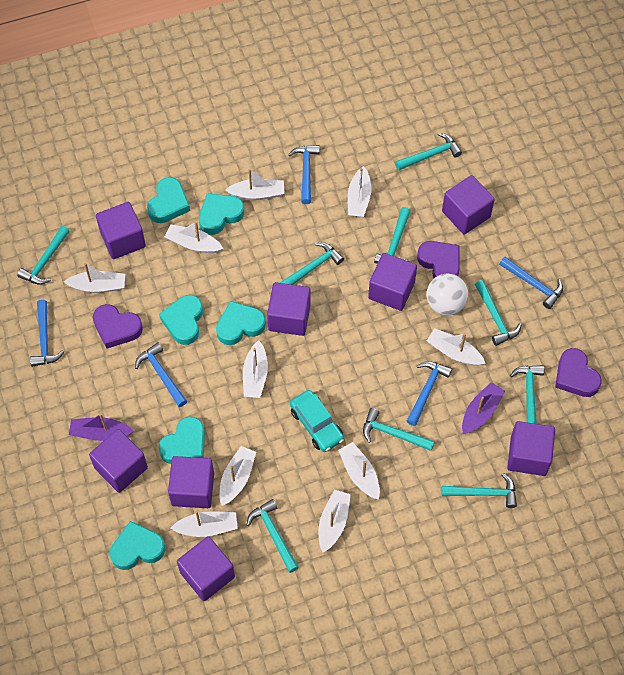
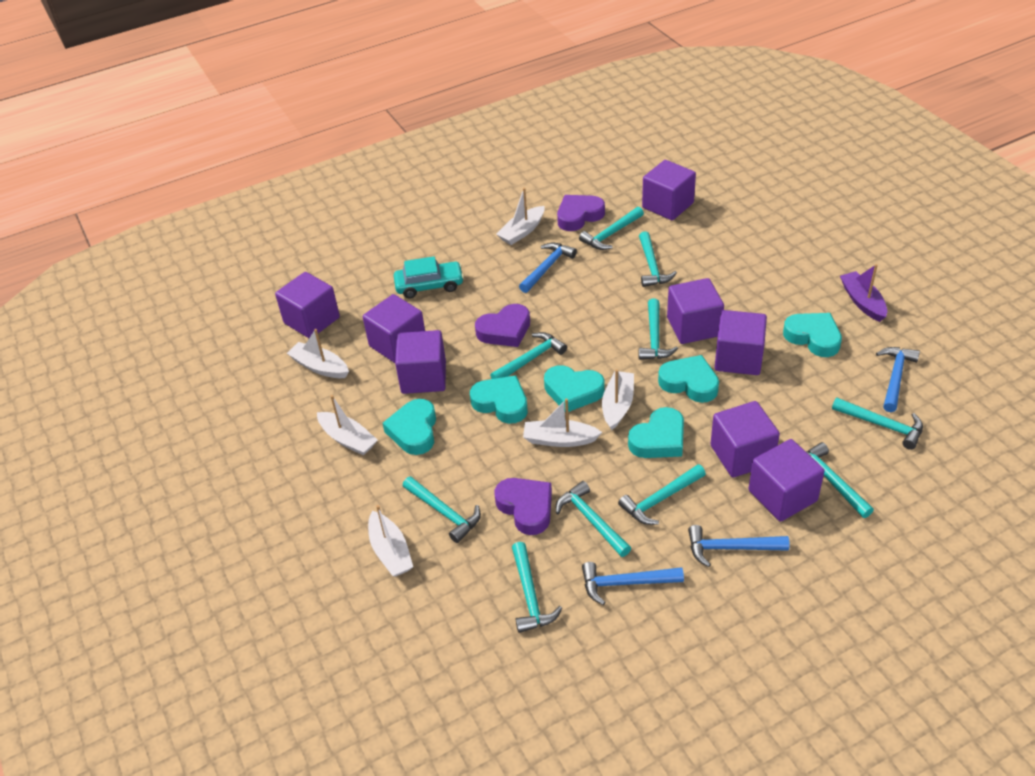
blue hammer: 5 -> 4
purple boat: 2 -> 1
turquoise hammer: 9 -> 10
white ball: 1 -> 0
white boat: 10 -> 6

